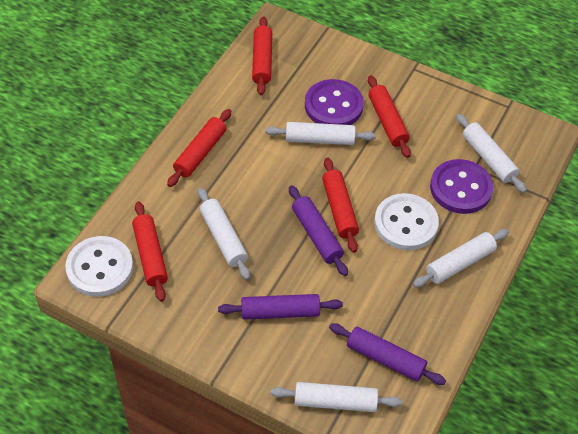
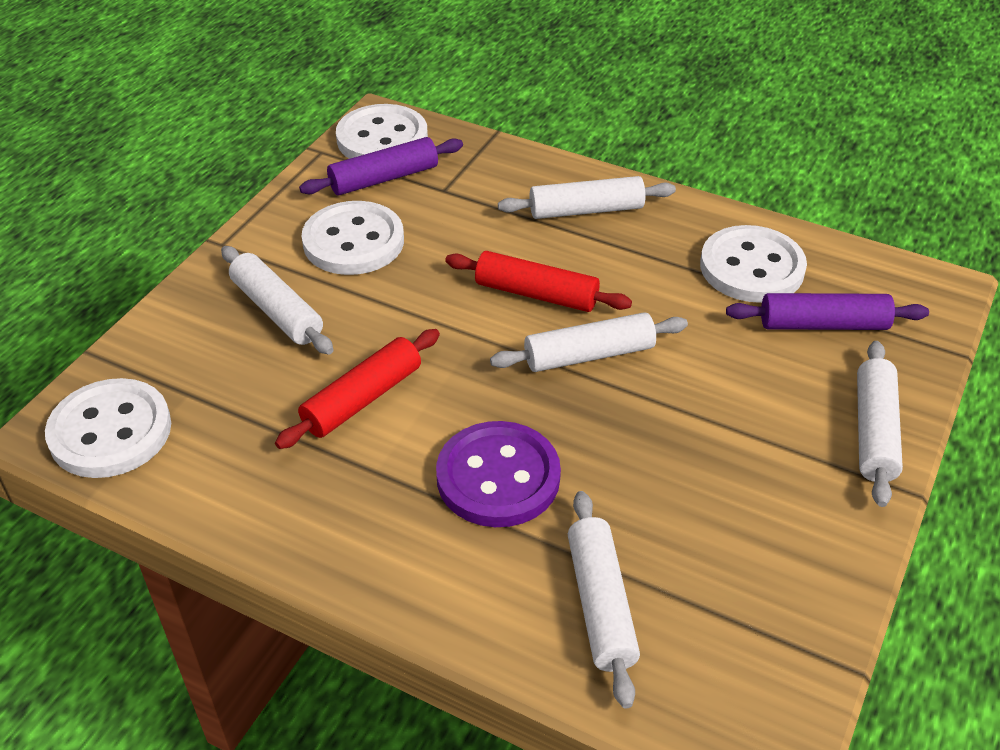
purple button: 2 -> 1
purple rolling pin: 3 -> 2
red rolling pin: 5 -> 2
white button: 2 -> 4

